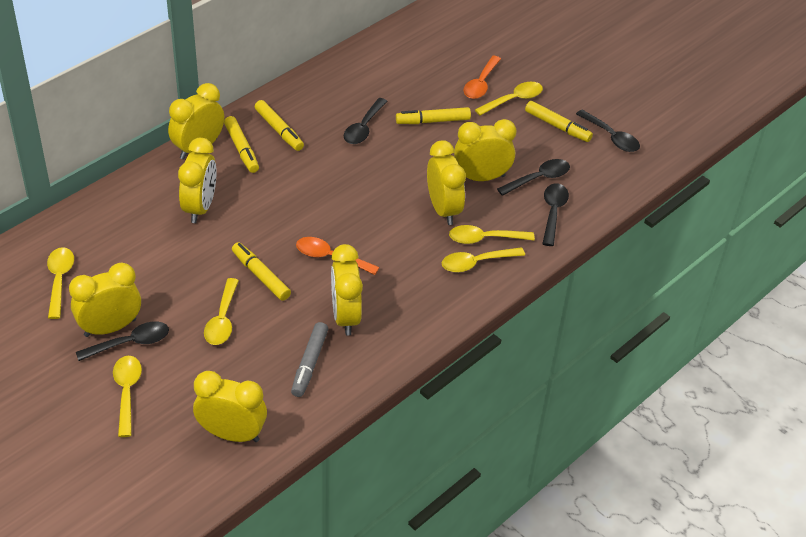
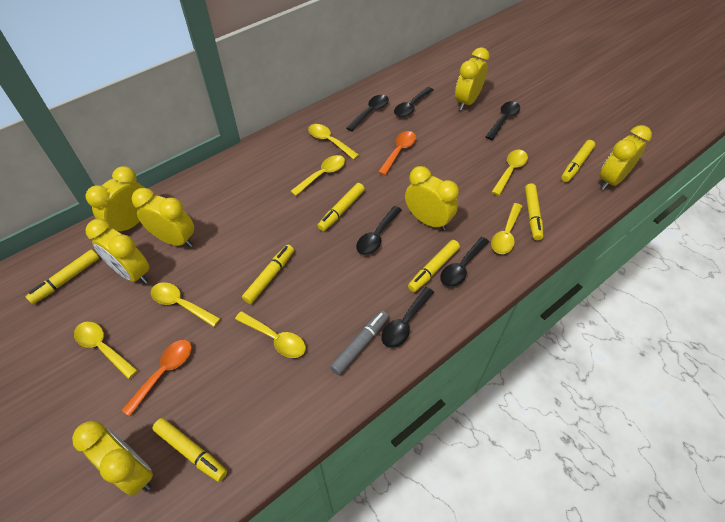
black spoon: 5 -> 6
yellow marker: 5 -> 7
yellow spoon: 6 -> 7

